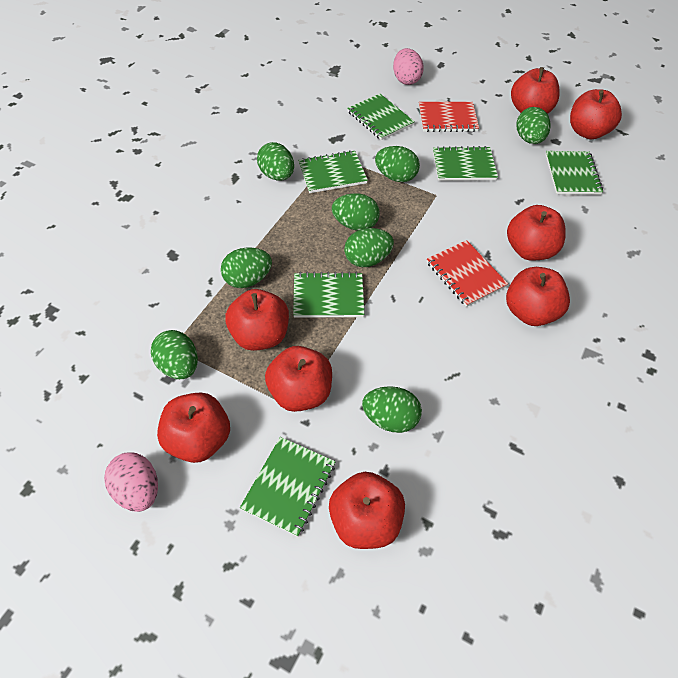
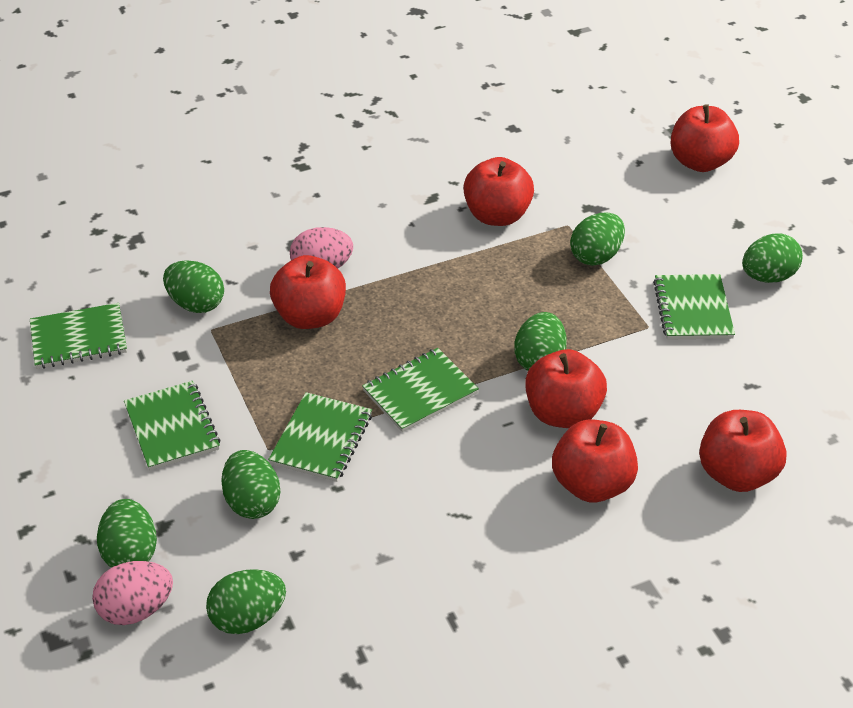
green egg: 8 -> 7
green notebook: 6 -> 5
red apple: 8 -> 6
red notebook: 2 -> 0

